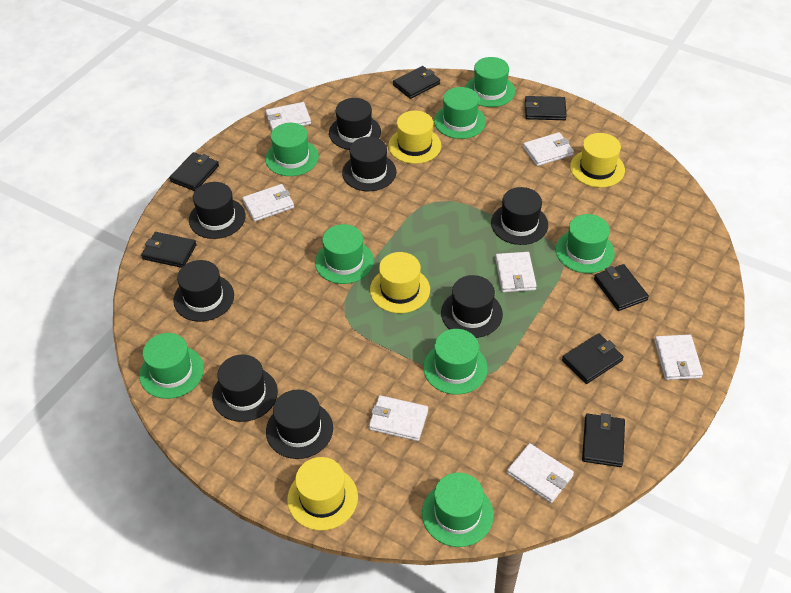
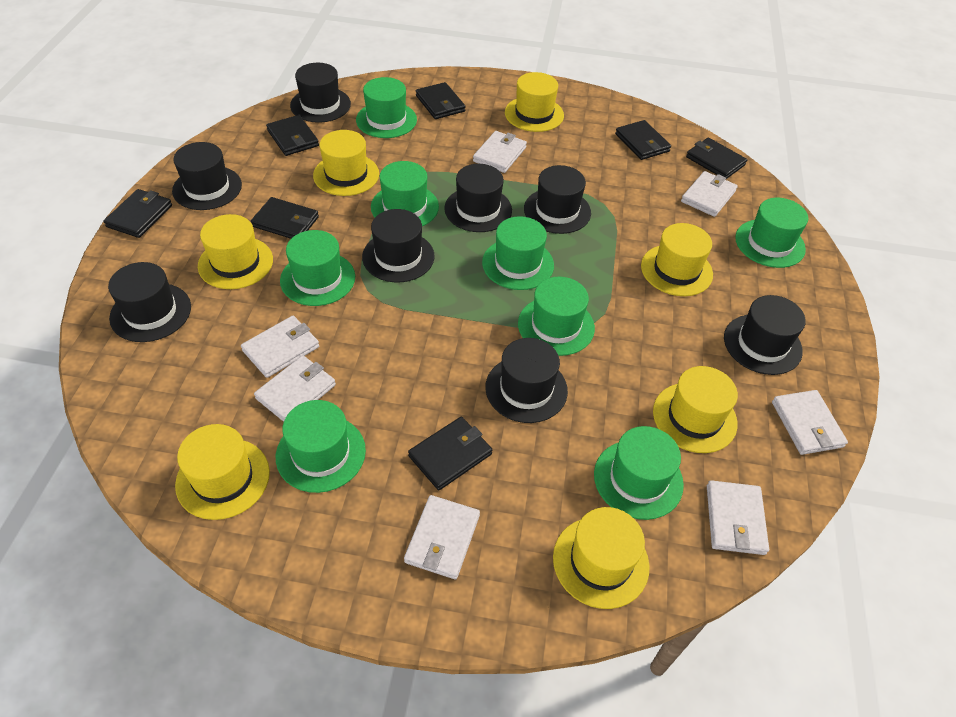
yellow hat: 4 -> 7

